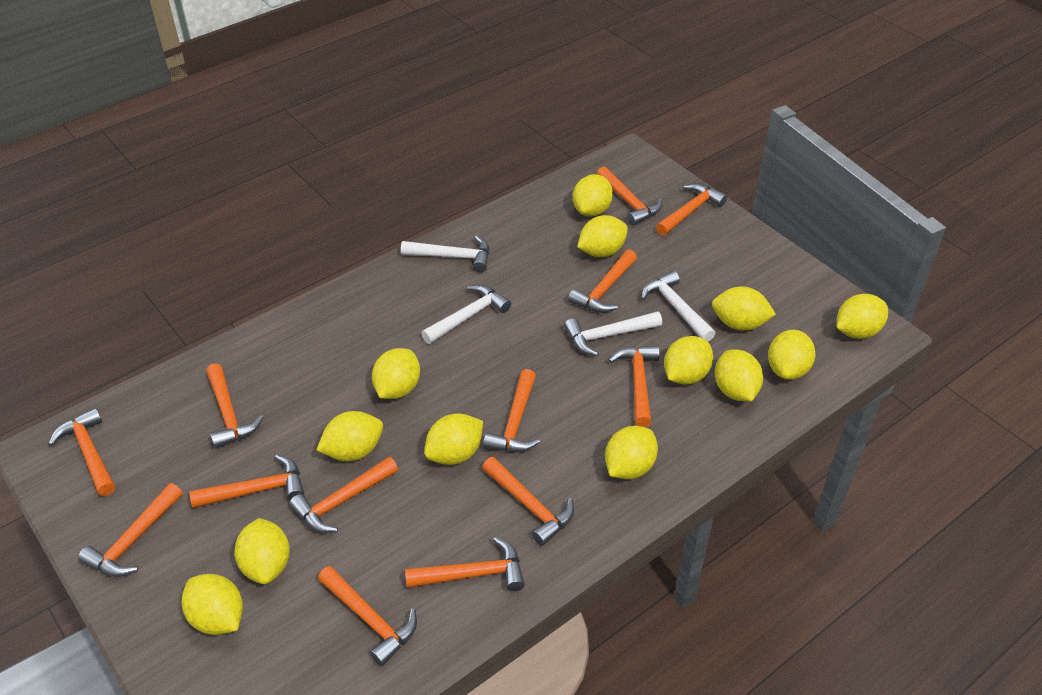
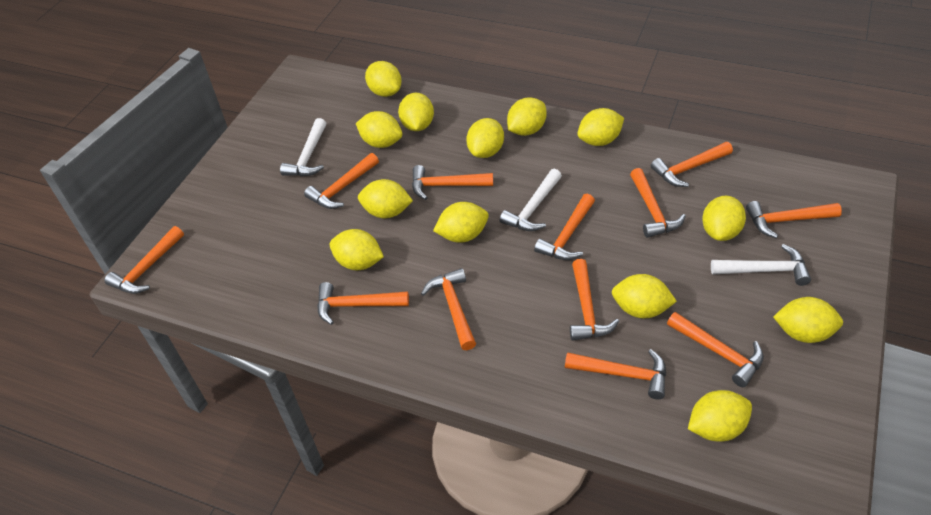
orange hammer: 13 -> 12
white hammer: 4 -> 3

